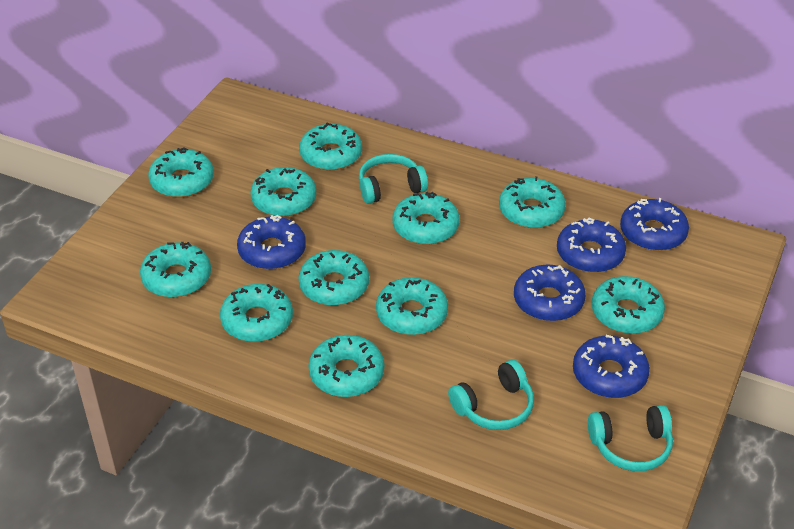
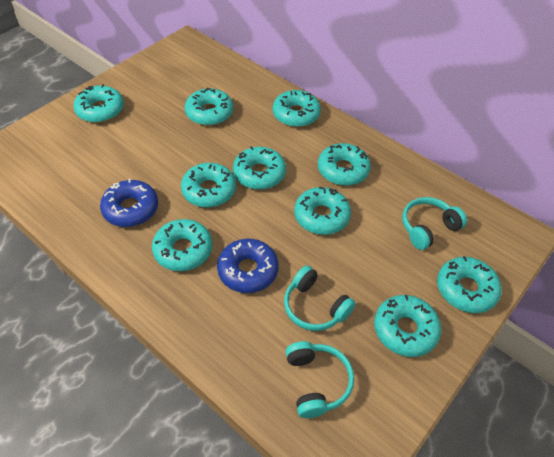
blue donut: 5 -> 2
turquoise donut: 11 -> 10

